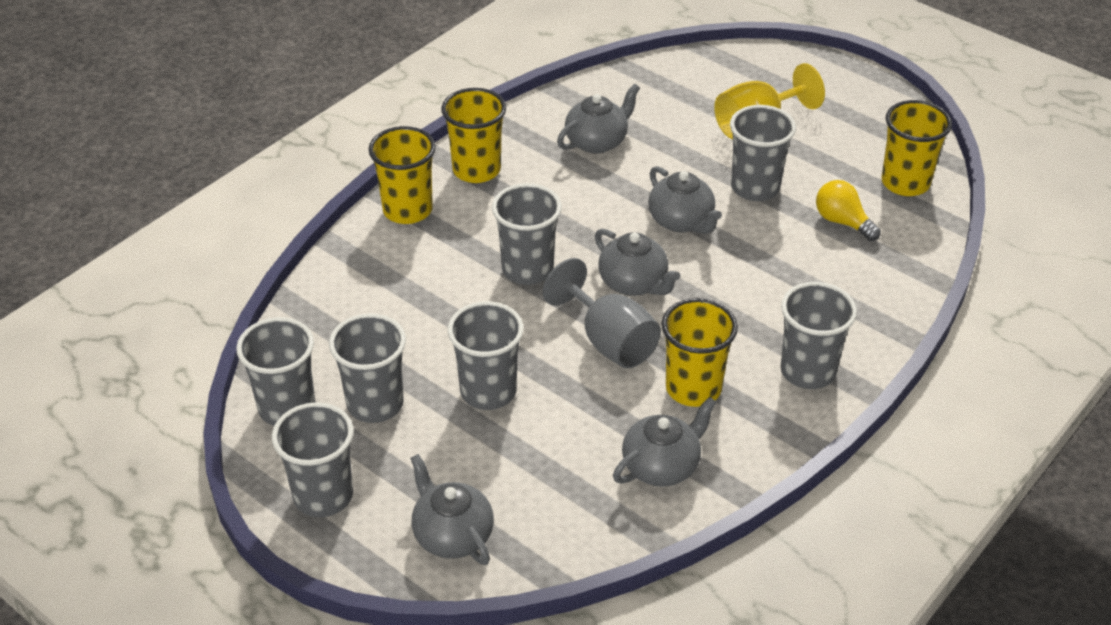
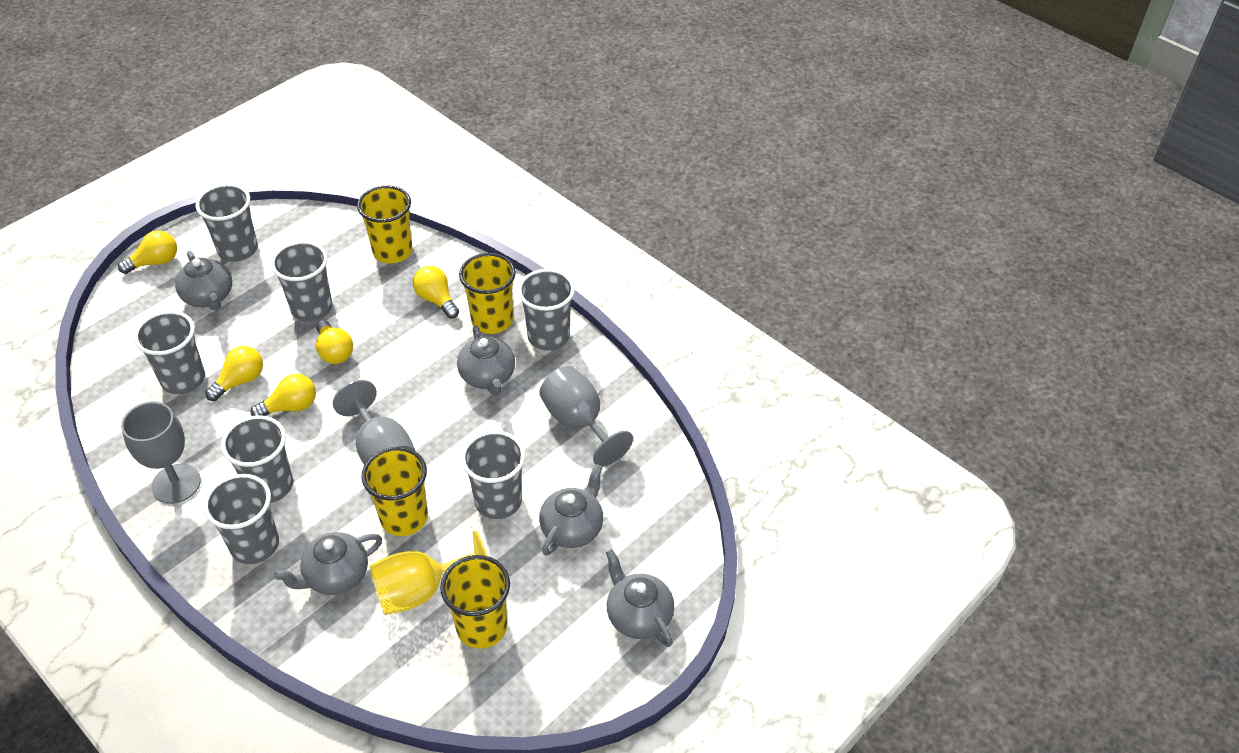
grey goblet: 1 -> 3
yellow light bulb: 1 -> 5

